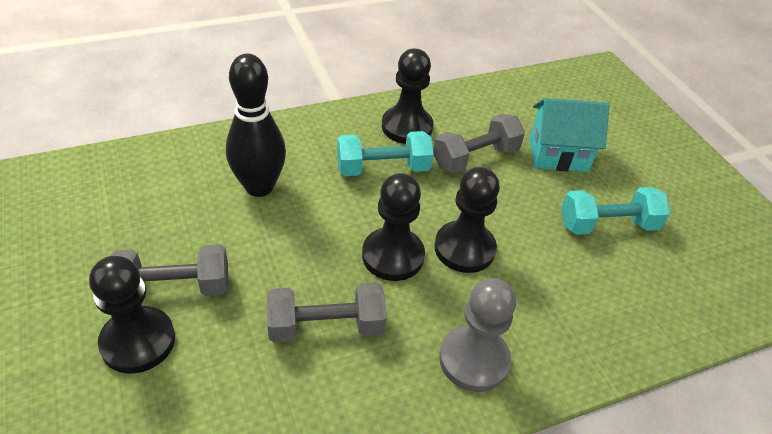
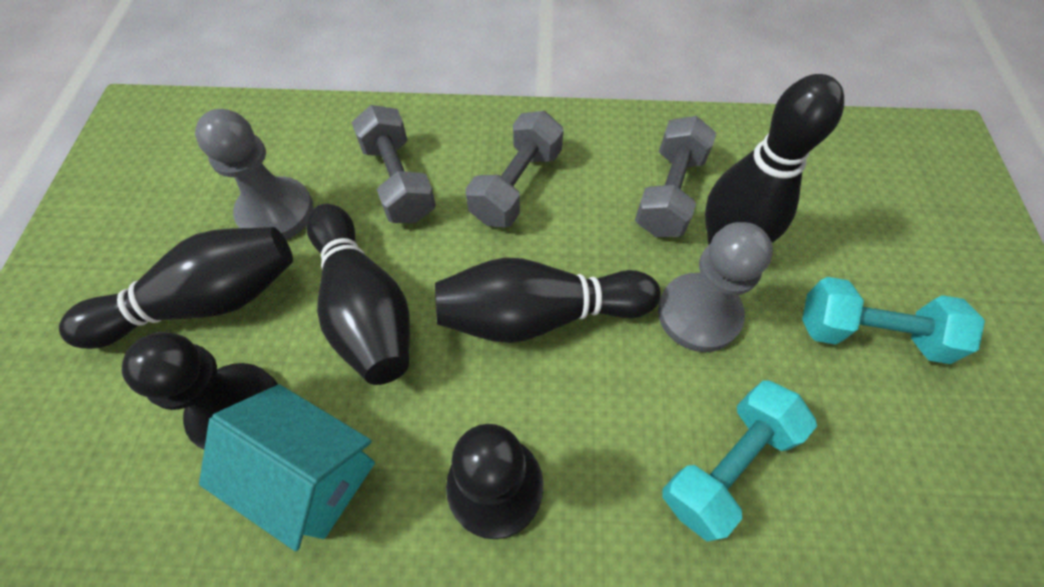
black bowling pin: 1 -> 4
black pawn: 4 -> 2
grey pawn: 1 -> 2

